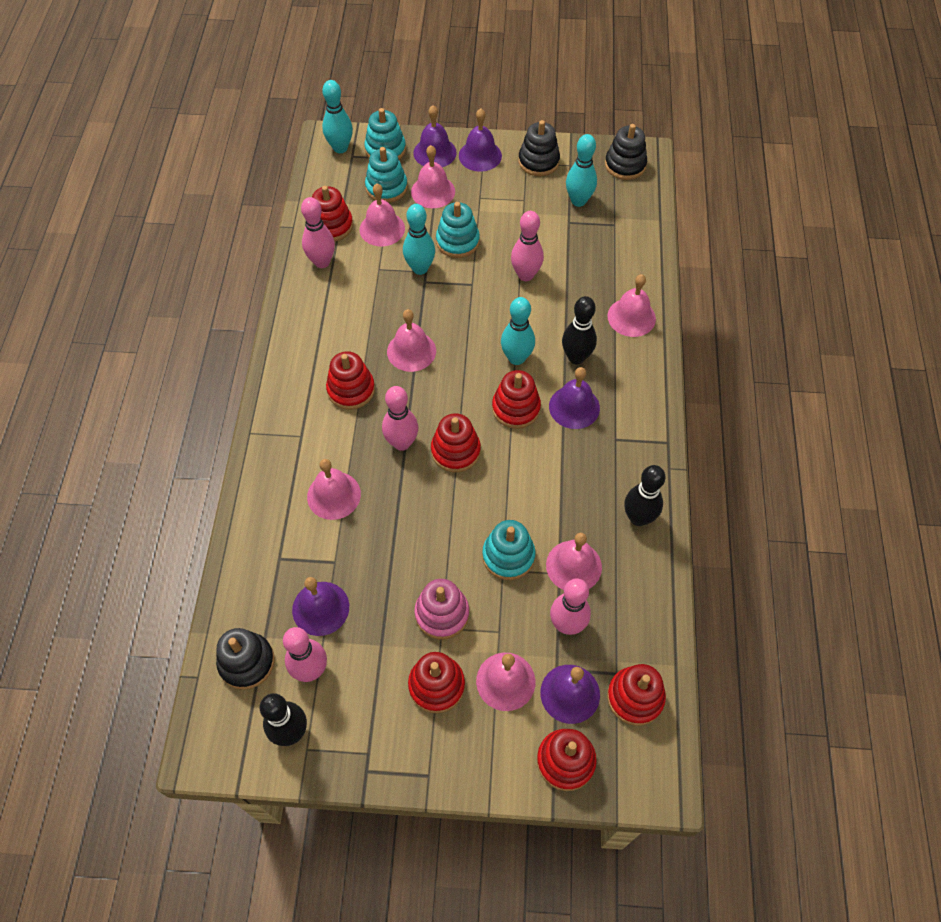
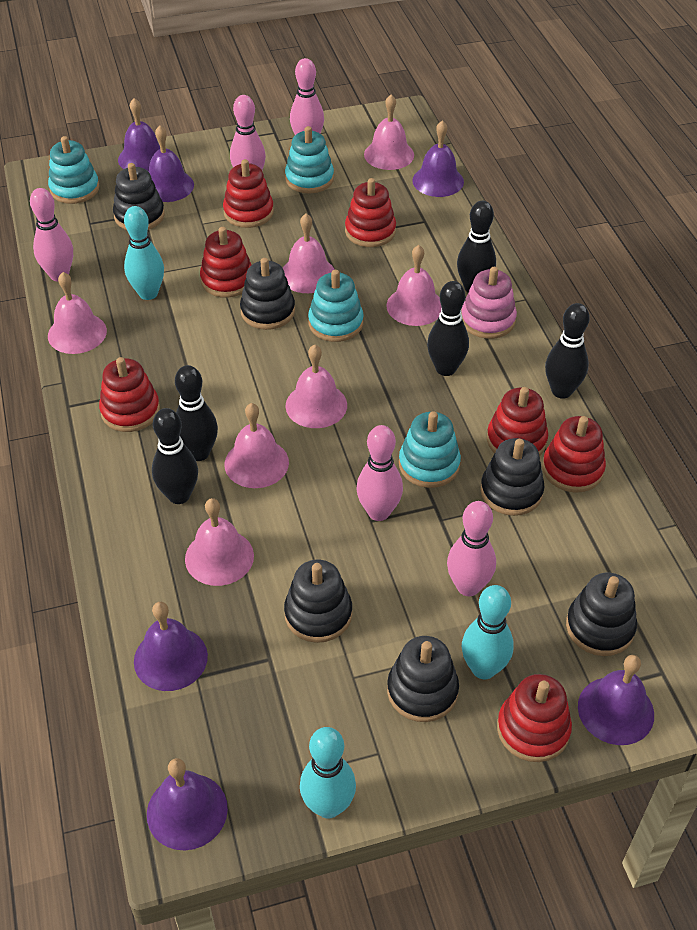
black bowling pin: 3 -> 5
black stacking toy: 3 -> 6
purple bell: 5 -> 6
turquoise bowling pin: 4 -> 3

